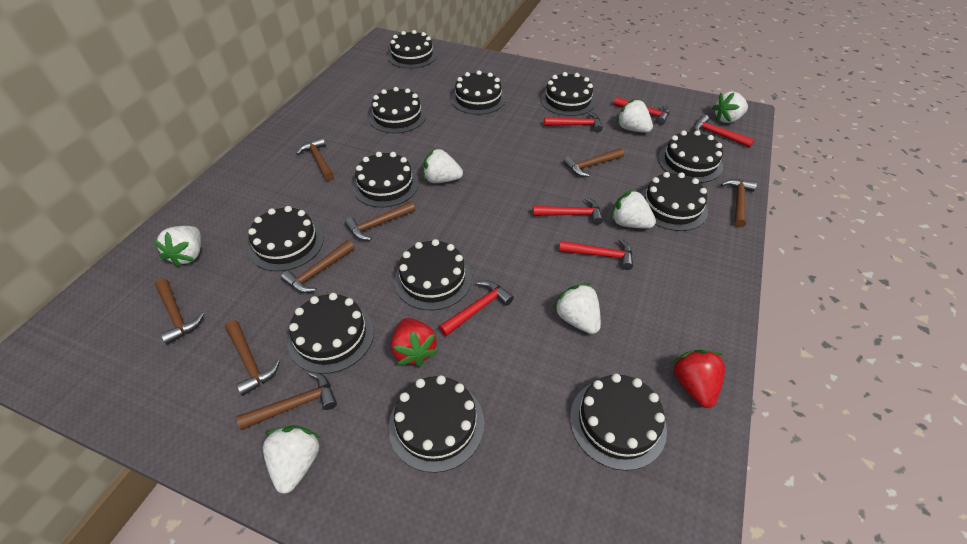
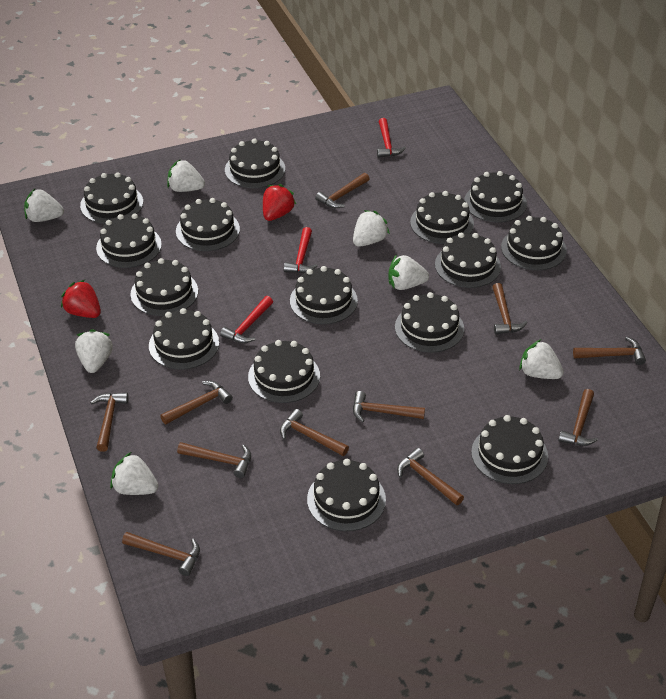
black cake: 12 -> 15
brown hammer: 8 -> 11
red hammer: 6 -> 3

